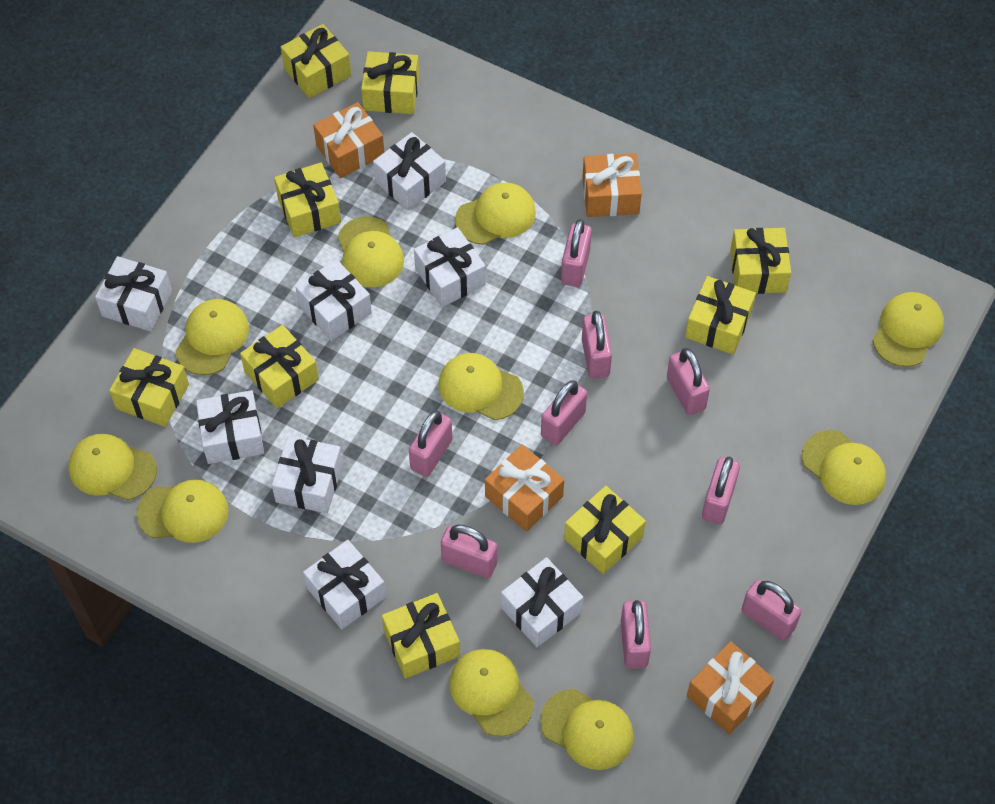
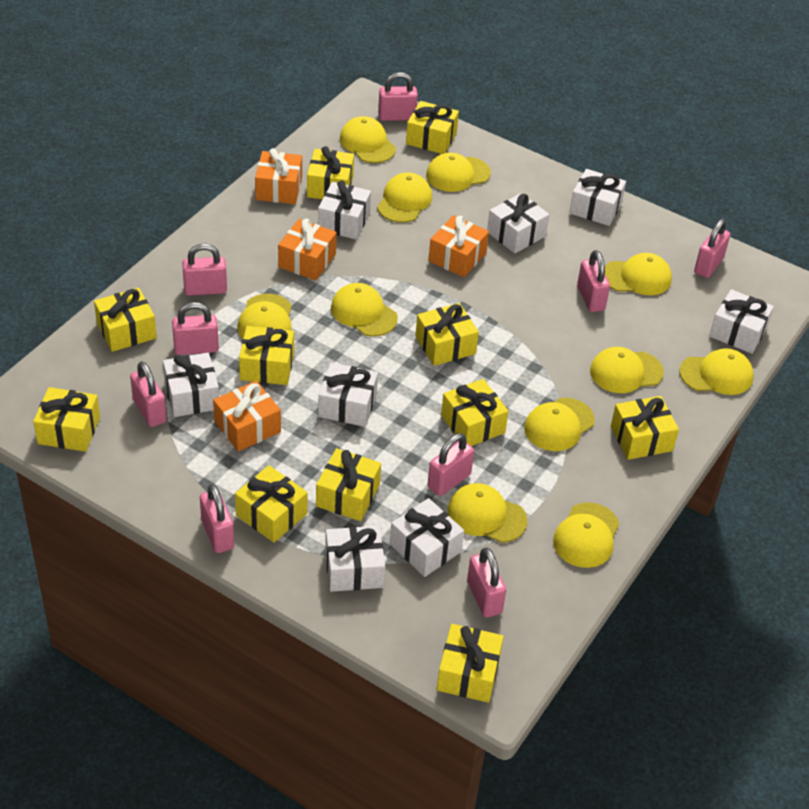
yellow cap: 10 -> 11
yellow gift: 9 -> 11

